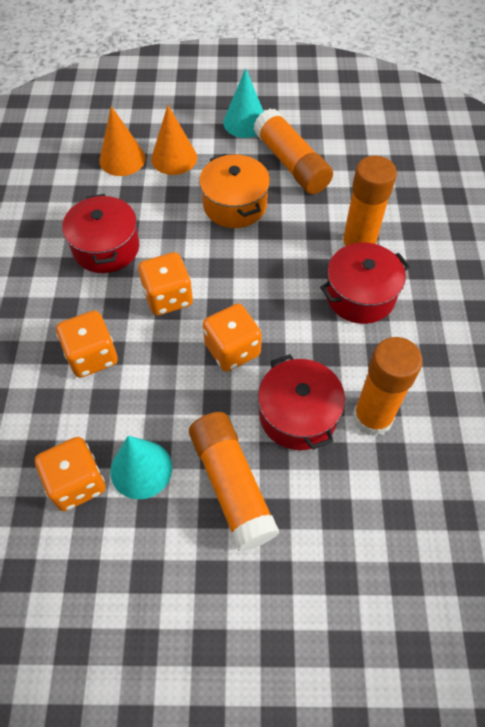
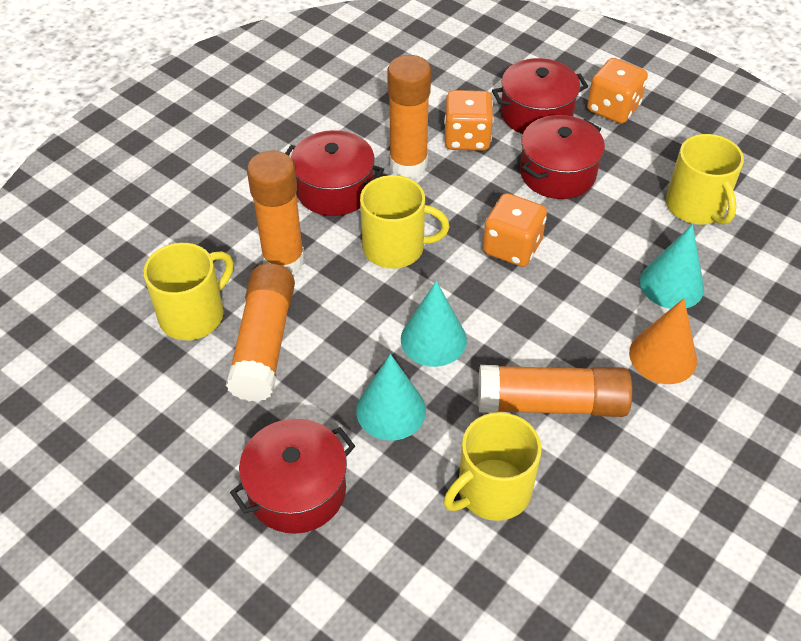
orange cone: 2 -> 1
orange dice: 4 -> 3
orange pot: 1 -> 0
red pot: 3 -> 4
turquoise cone: 2 -> 3
yellow mug: 0 -> 4

